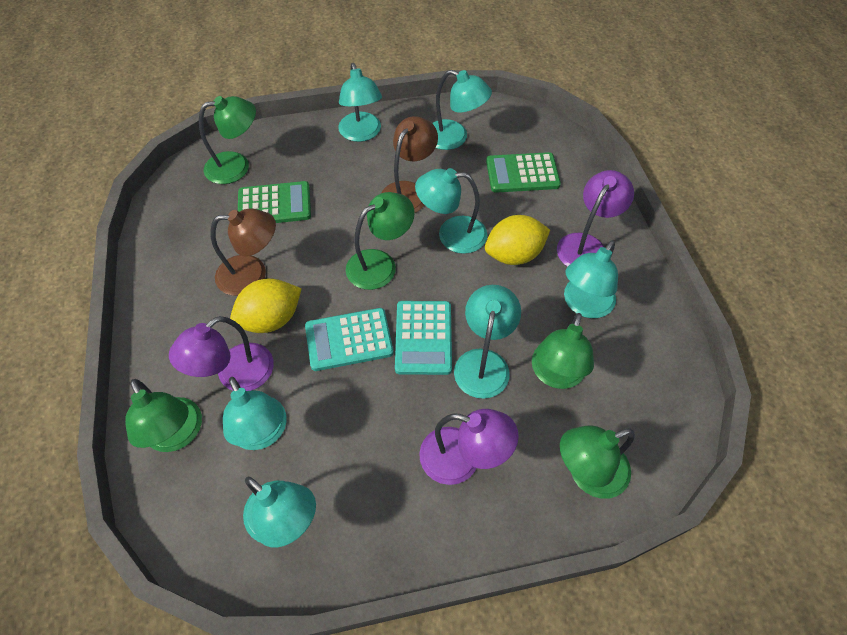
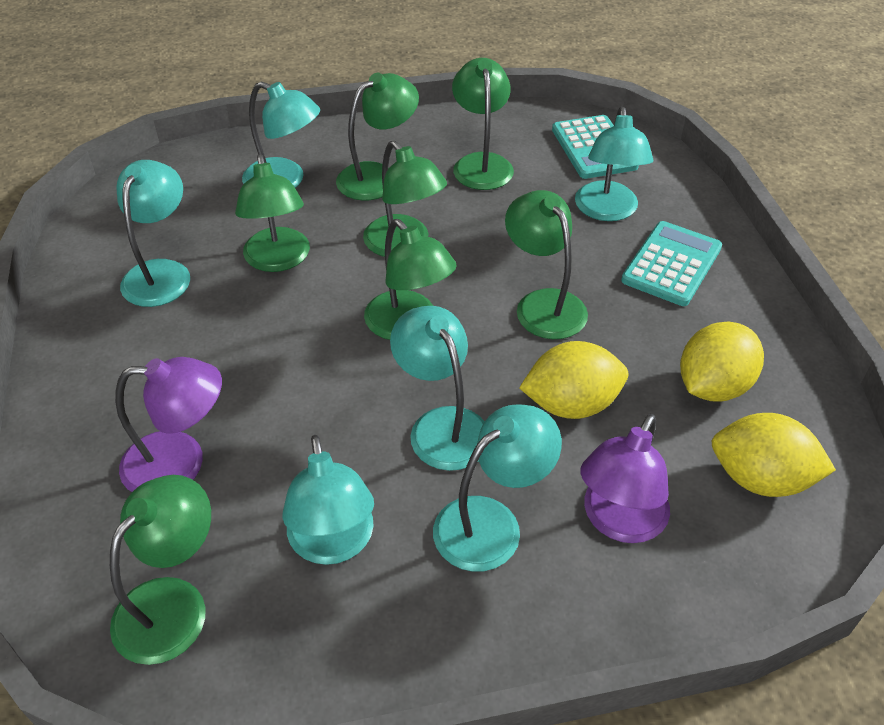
brown lamp: 2 -> 0
green calculator: 2 -> 0
green lamp: 5 -> 7
purple lamp: 3 -> 2
turquoise lamp: 7 -> 6
yellow lemon: 2 -> 3

